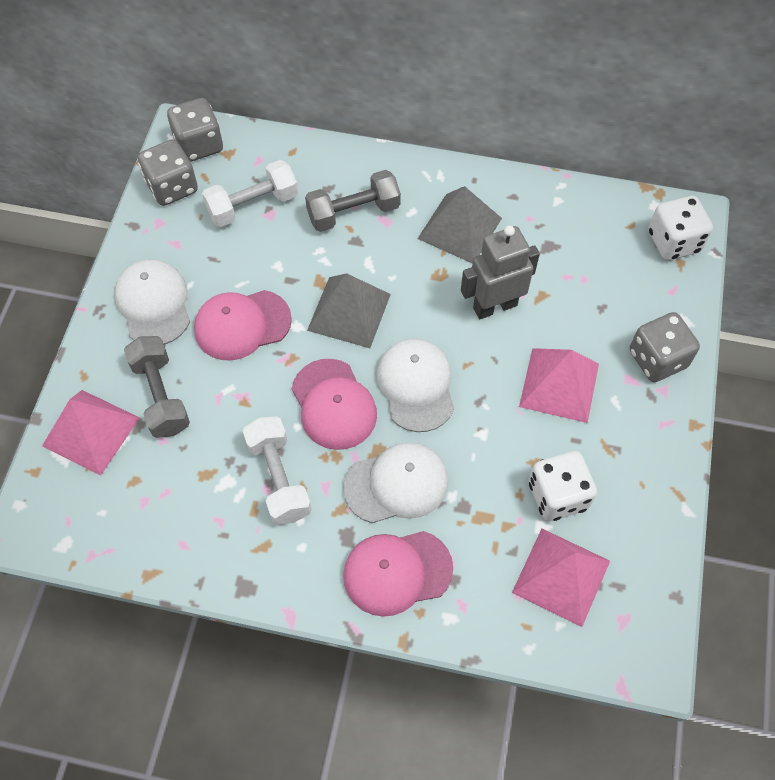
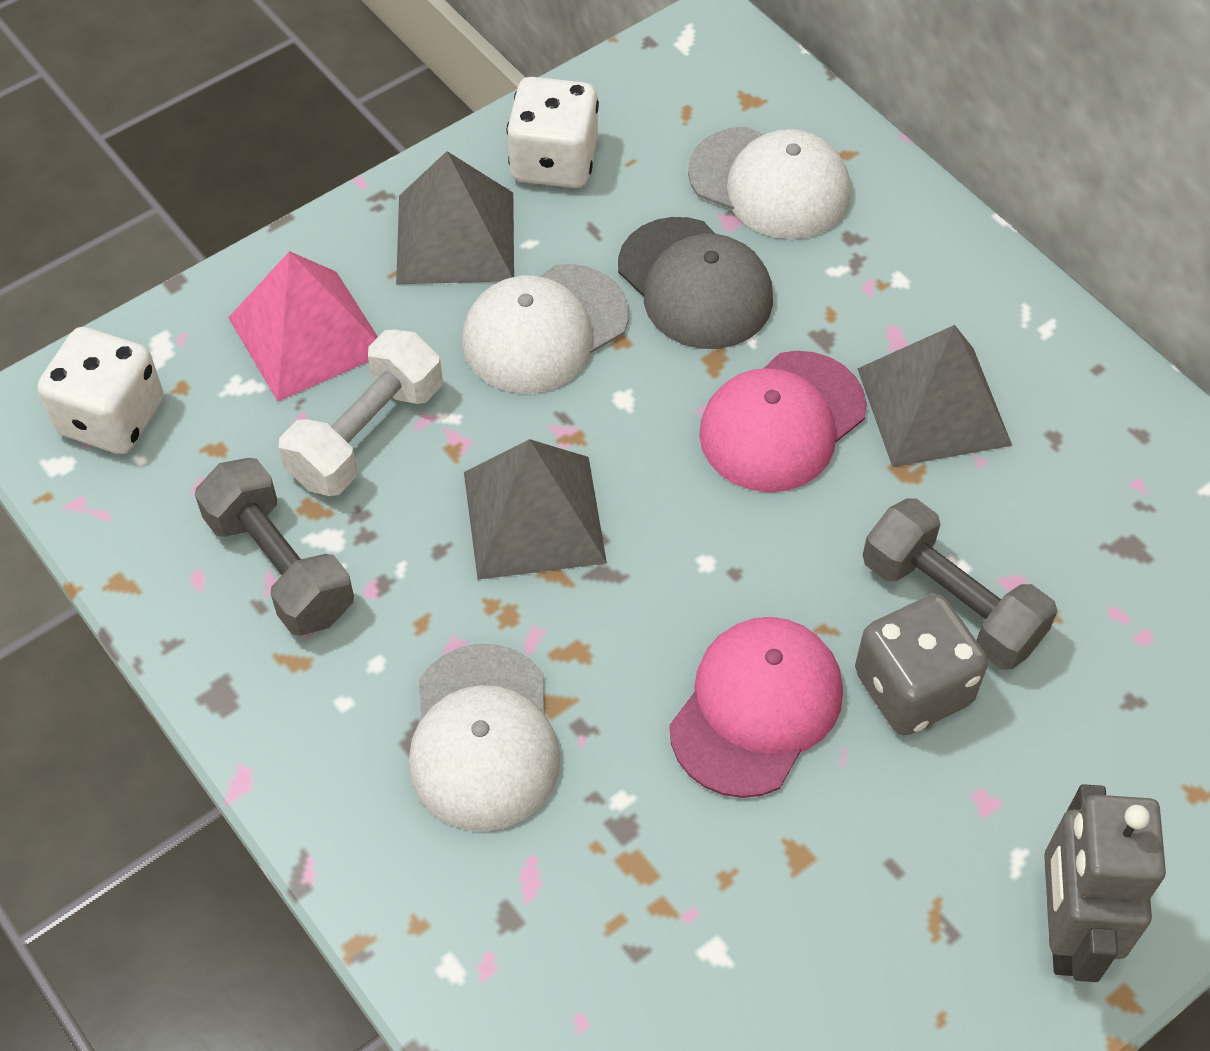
grey cap: 0 -> 1
grey dice: 3 -> 1
grey pyramid: 2 -> 3
pink cap: 3 -> 2
pink pyramid: 3 -> 1
white dumbbell: 2 -> 1

